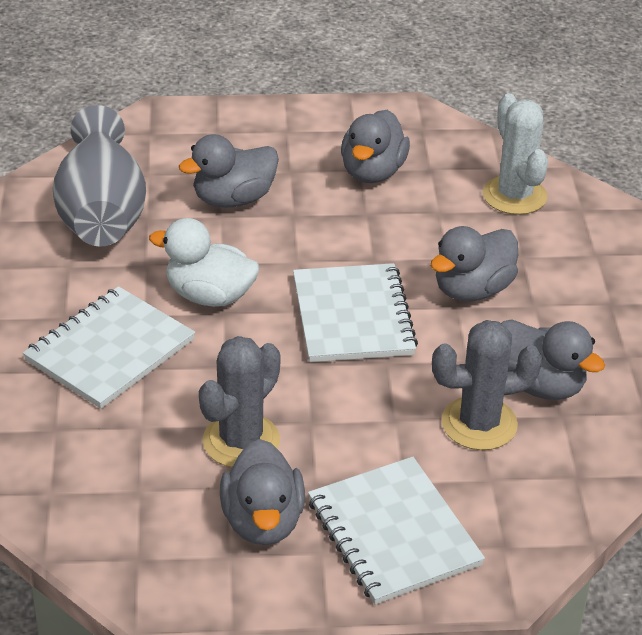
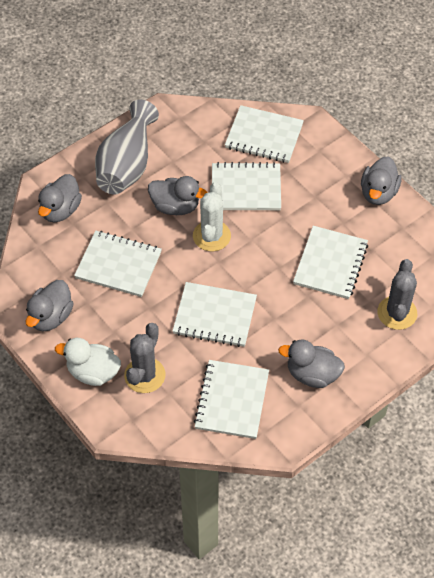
white notebook: 3 -> 6

